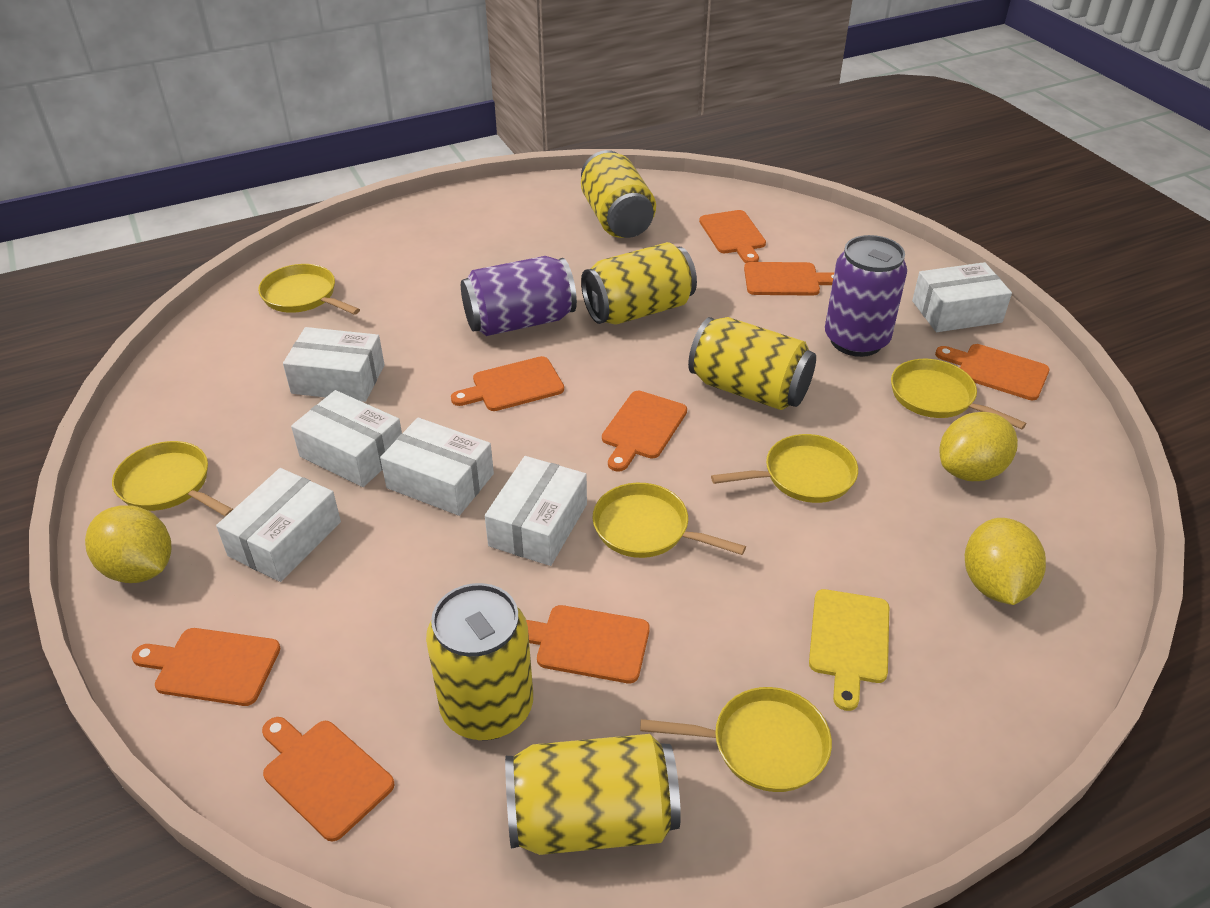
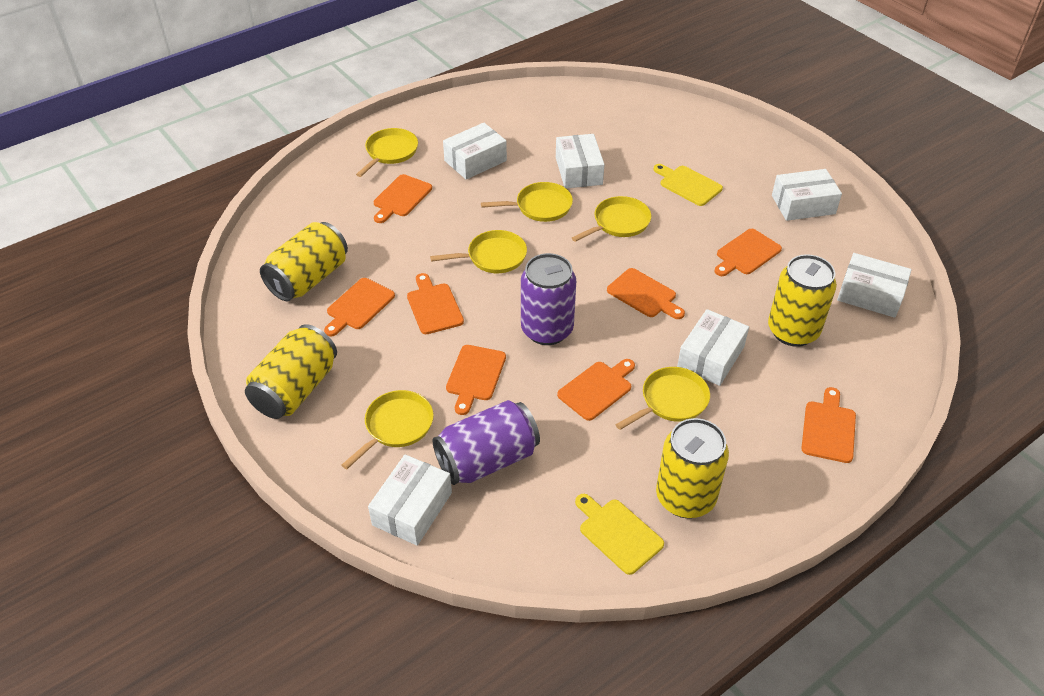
yellow can: 5 -> 4
yellow cutting board: 1 -> 2
yellow lemon: 3 -> 0

